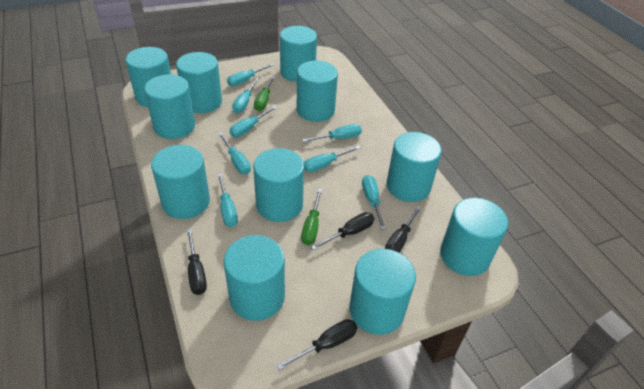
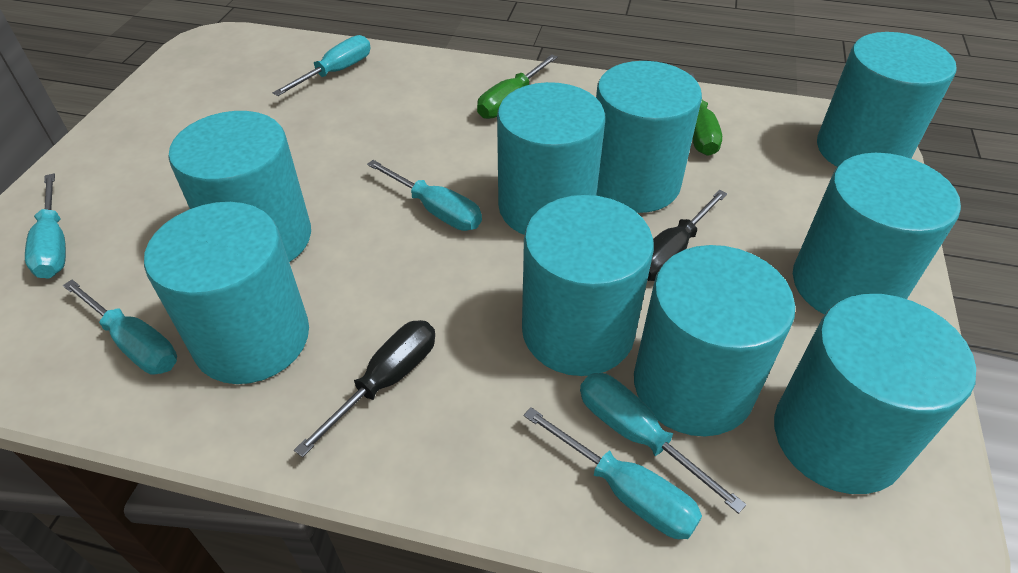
black screwdriver: 4 -> 2
turquoise cylinder: 11 -> 9
turquoise screwdriver: 8 -> 6

